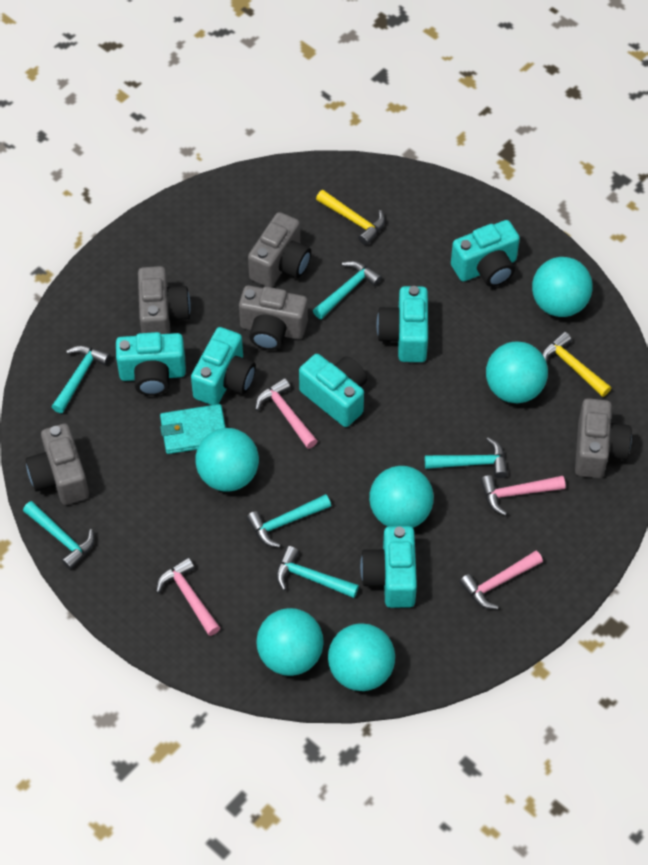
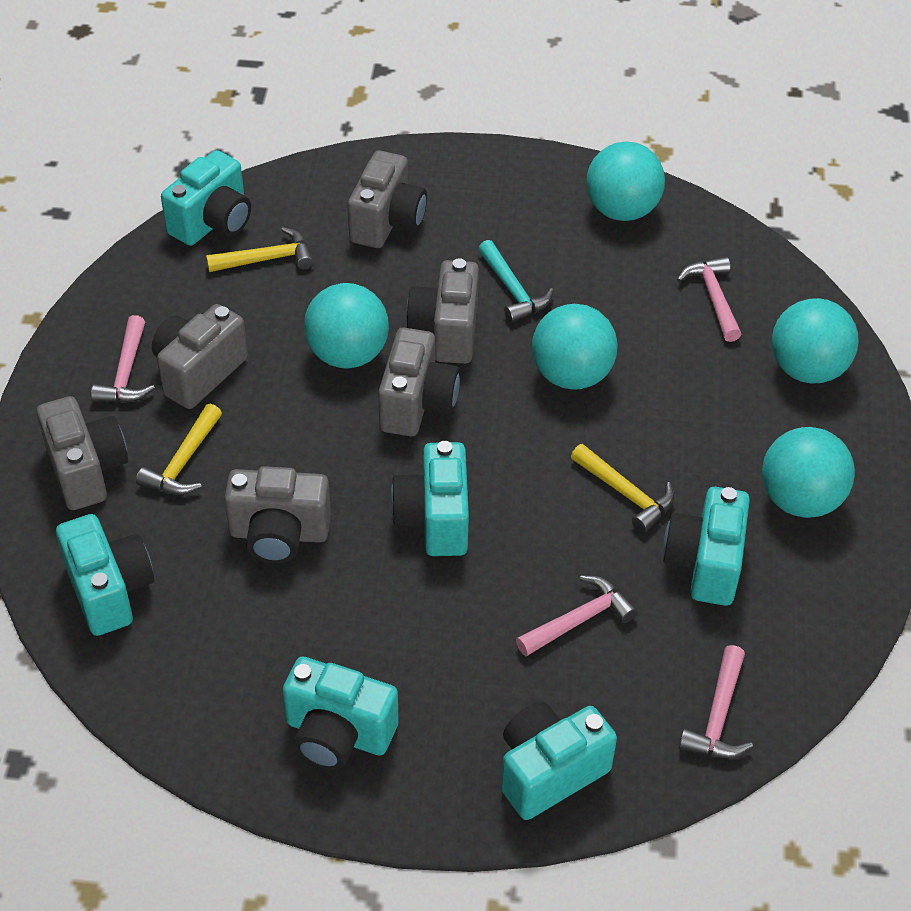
grey camera: 5 -> 6
turquoise ball: 6 -> 5
turquoise hammer: 6 -> 1
turquoise wallet: 1 -> 0
yellow hammer: 2 -> 3

